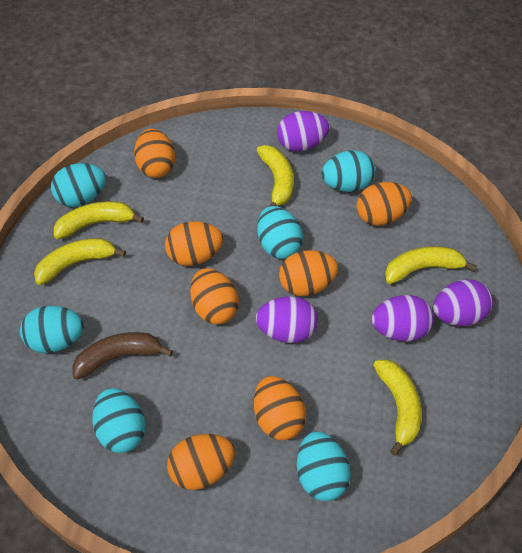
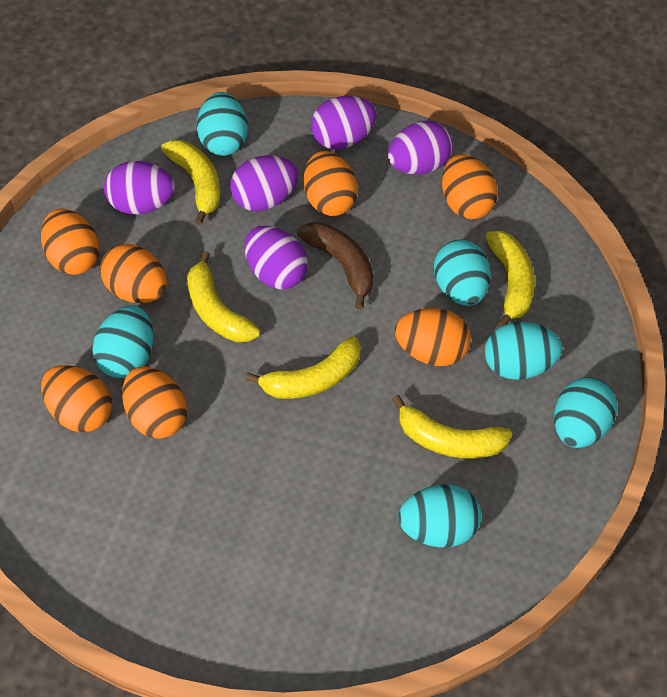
purple egg: 4 -> 5

